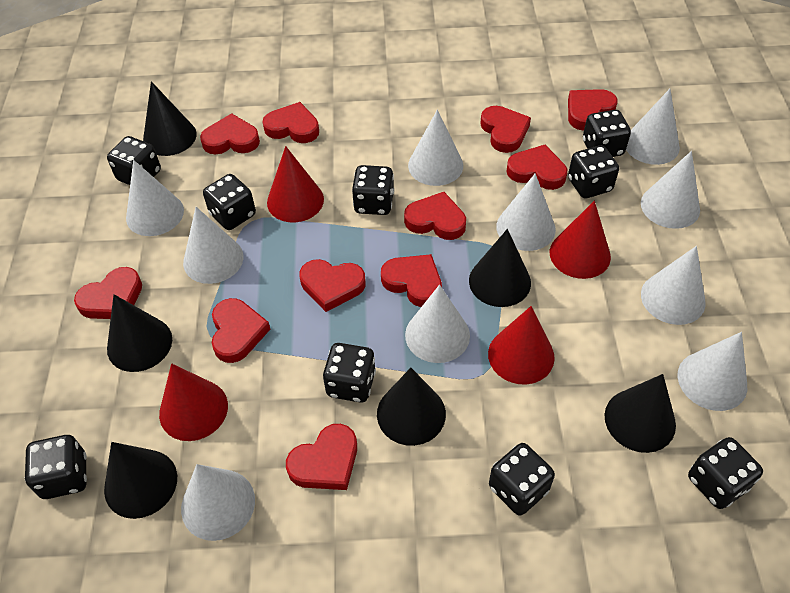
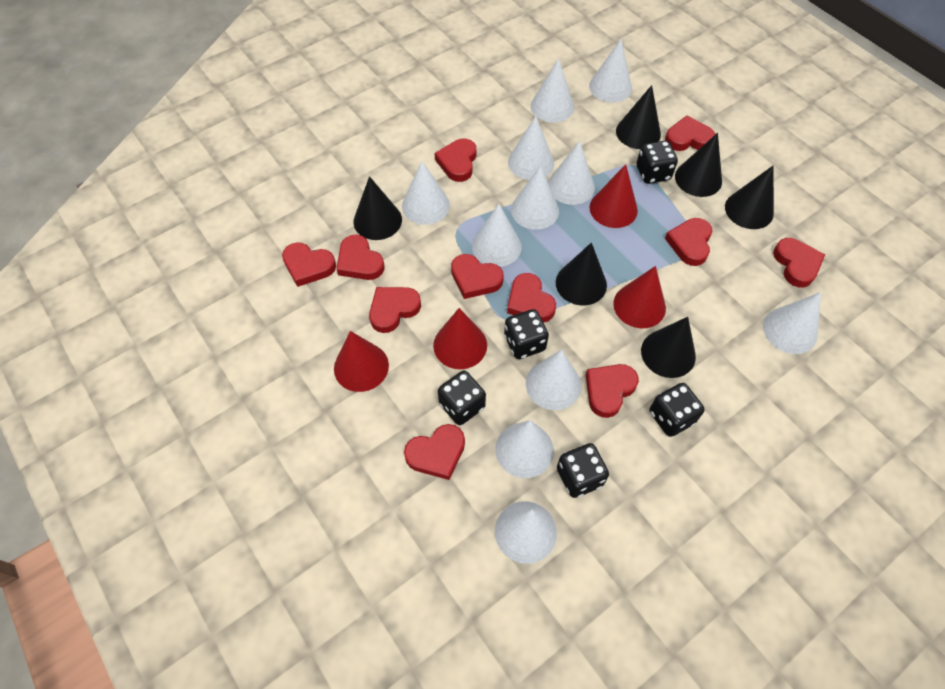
black dice: 9 -> 5
white cone: 10 -> 11

